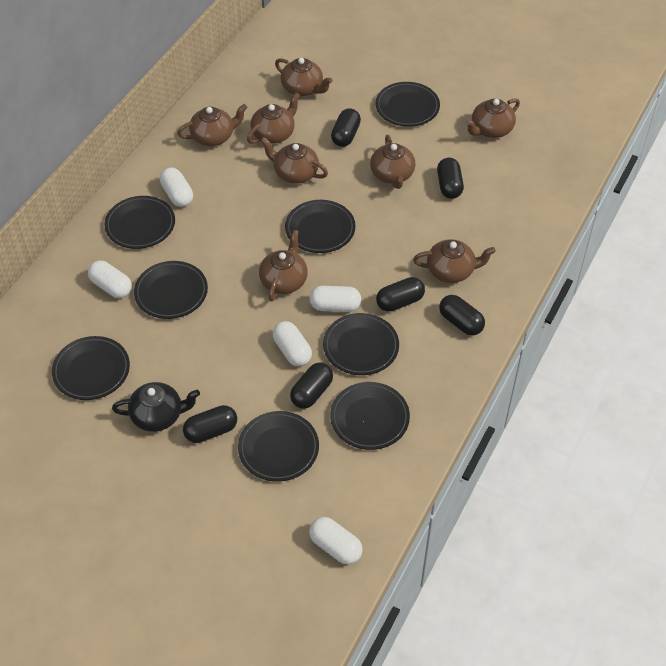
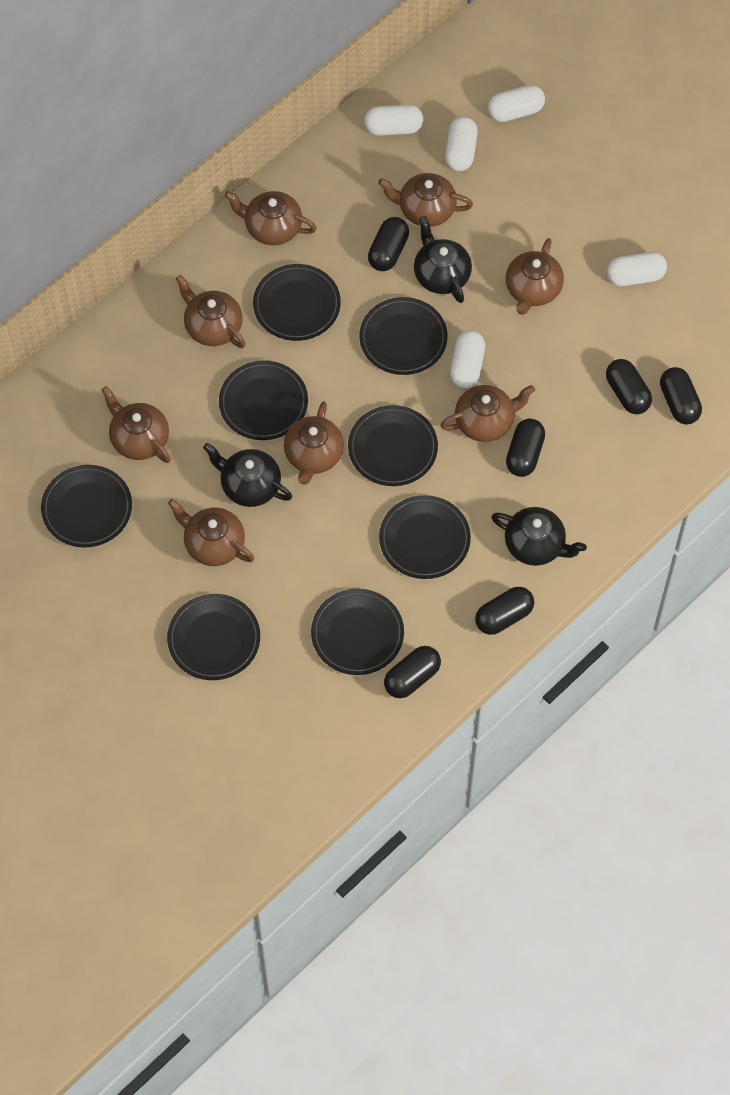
black teapot: 1 -> 3

